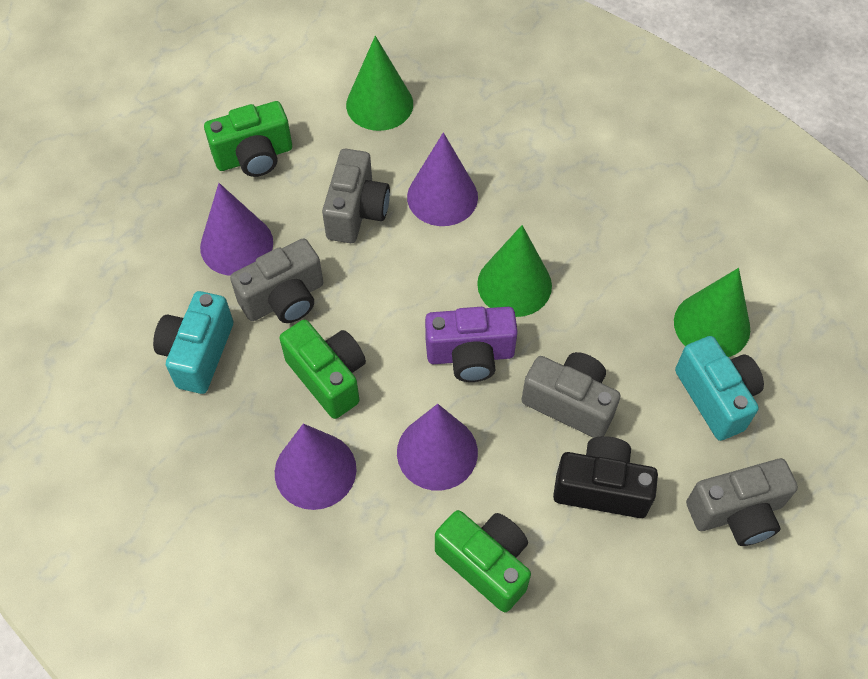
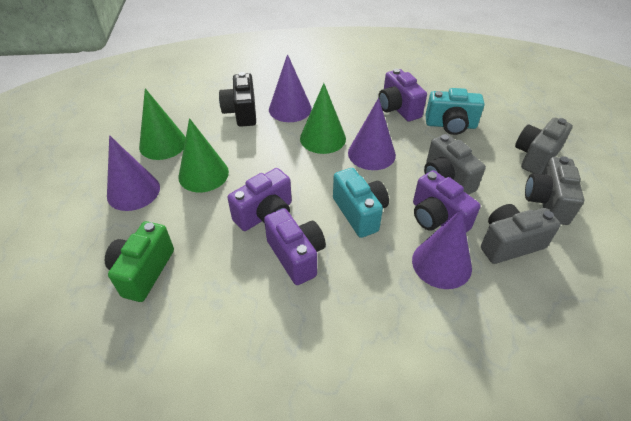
green camera: 3 -> 1
purple camera: 1 -> 4

